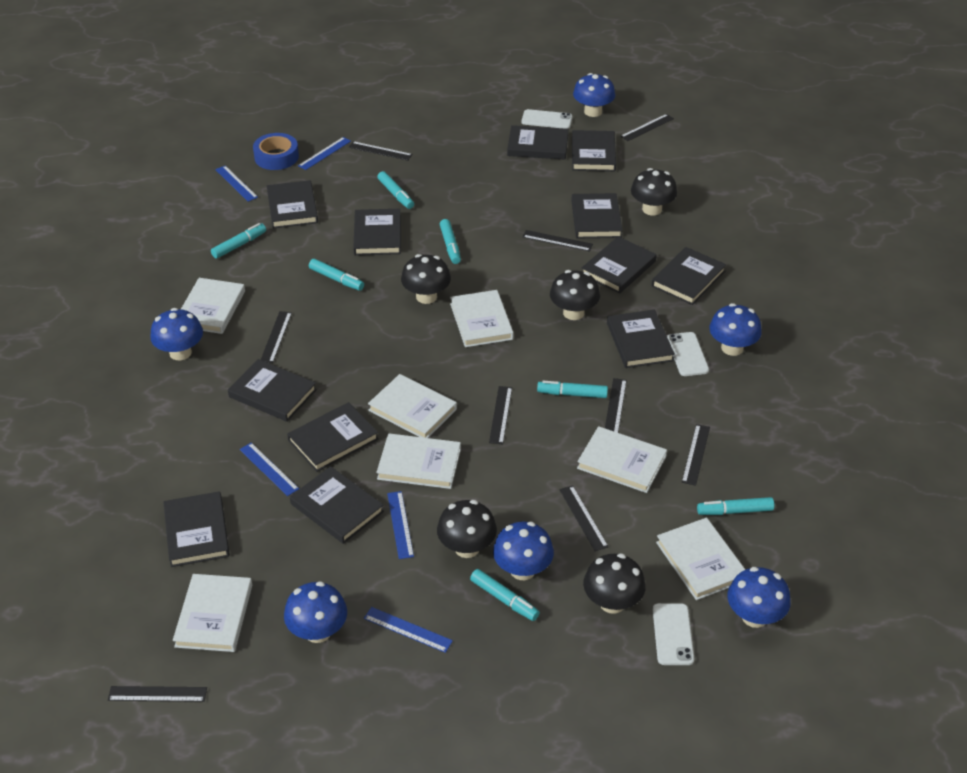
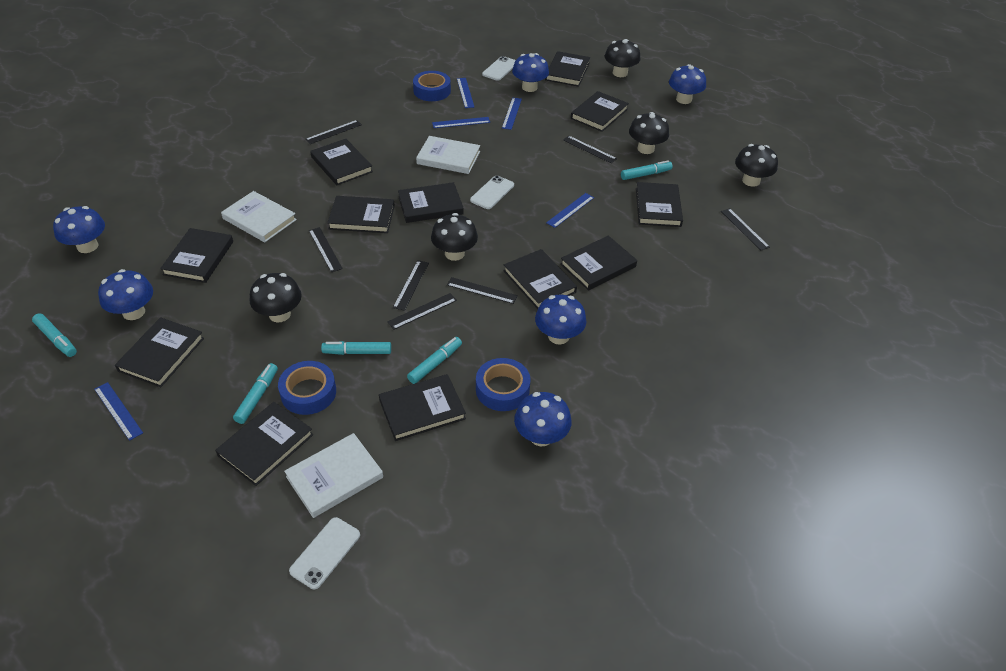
black ruler: 9 -> 7
blue tape: 1 -> 3
turquoise marker: 7 -> 5
white book: 7 -> 3

